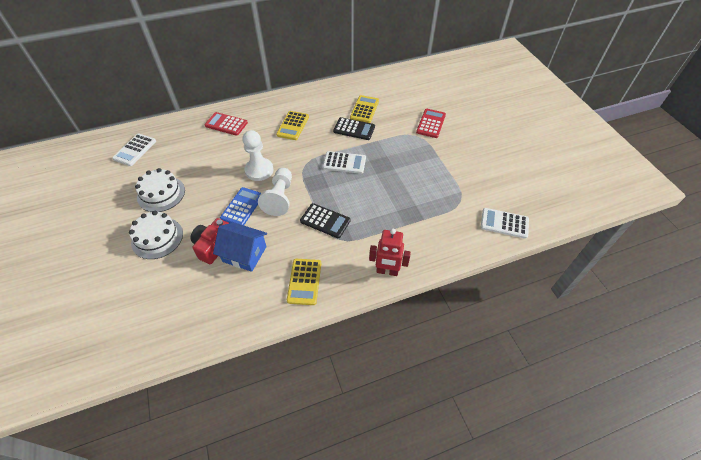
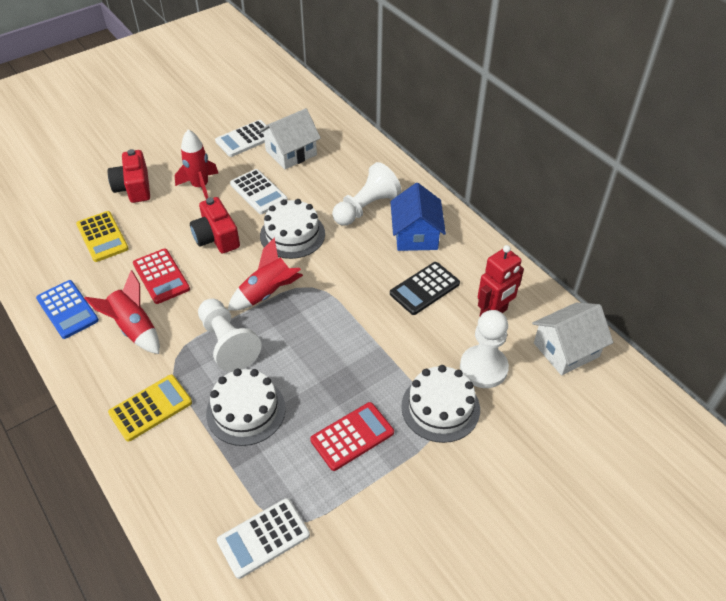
black calculator: 2 -> 1
red camera: 1 -> 2
red rocket: 0 -> 3
white cake: 2 -> 3
white house: 0 -> 2
white pawn: 2 -> 3
yellow calculator: 3 -> 2

